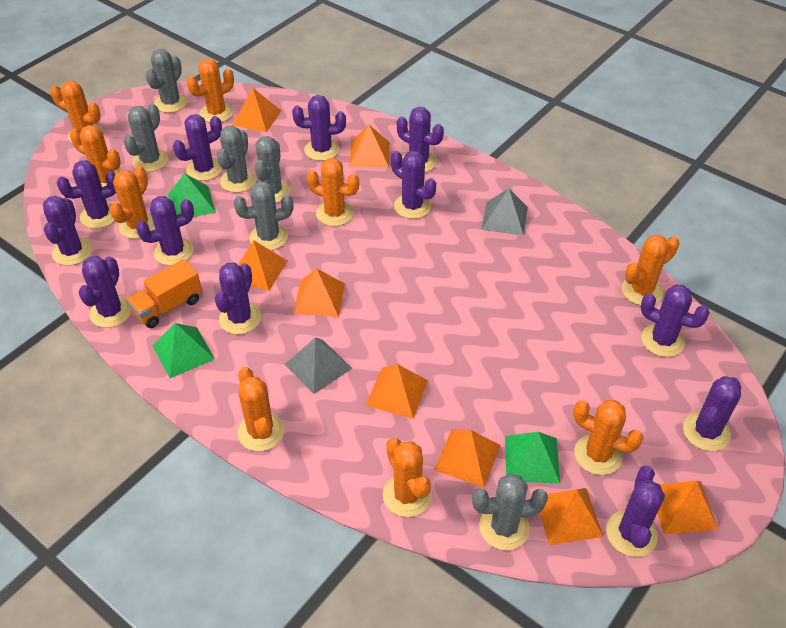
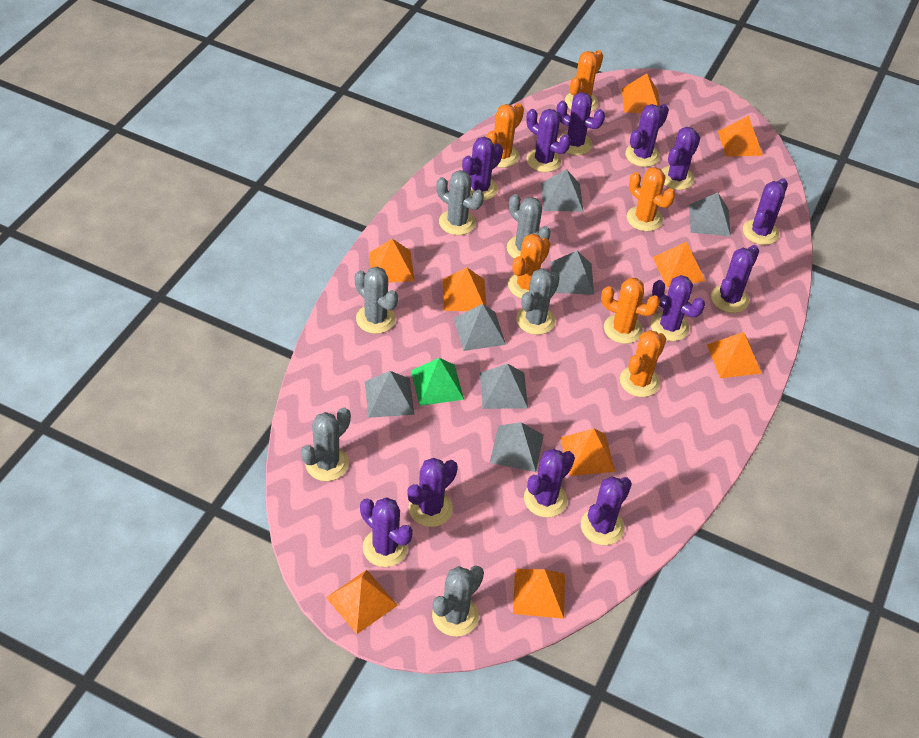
green pyramid: 3 -> 1
grey pyramid: 2 -> 7
orange cactus: 9 -> 6
orange pyramid: 8 -> 9
orange truck: 1 -> 0

